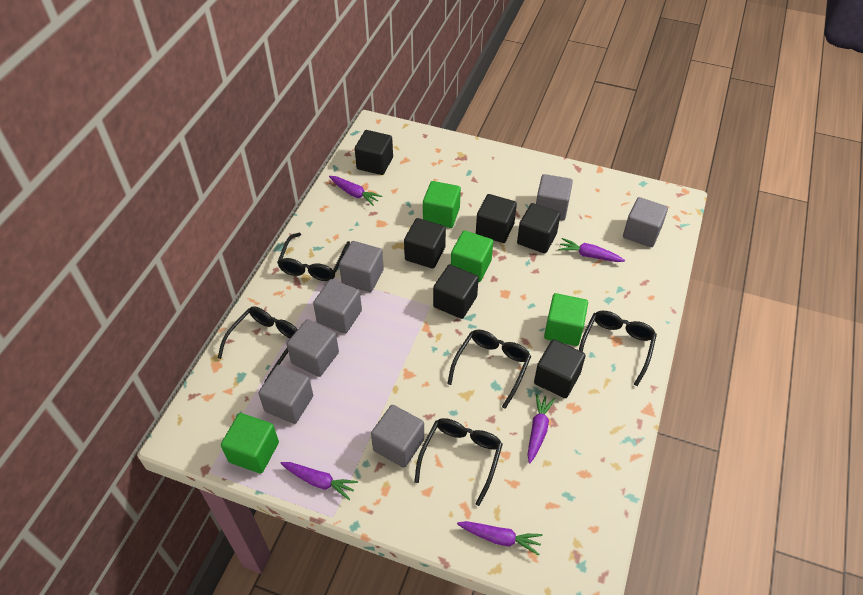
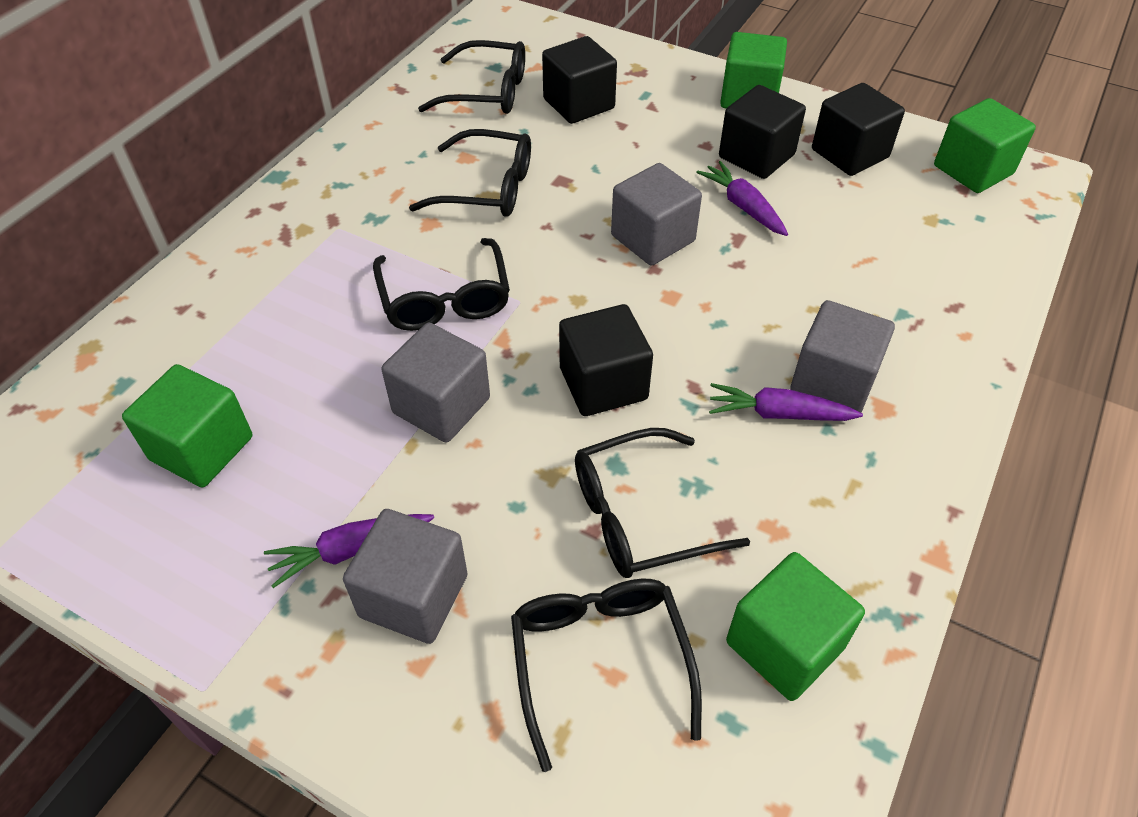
black cube: 6 -> 4
grey cube: 7 -> 4
purple carrot: 5 -> 3

